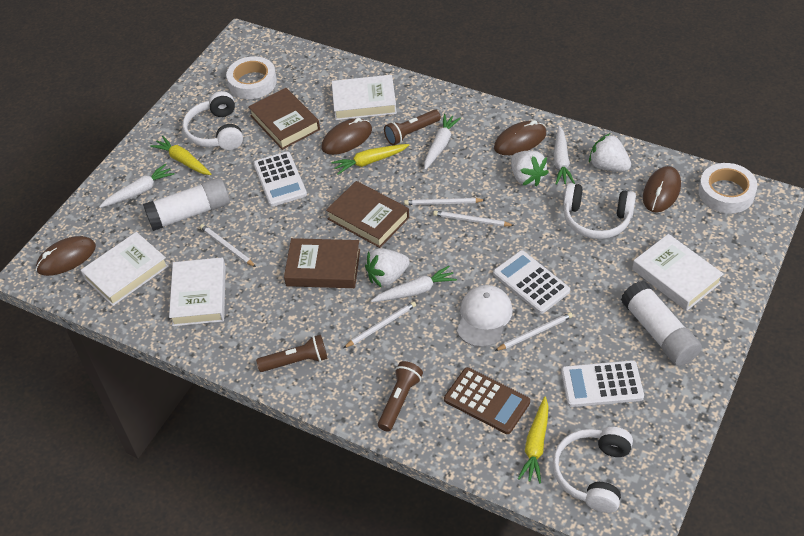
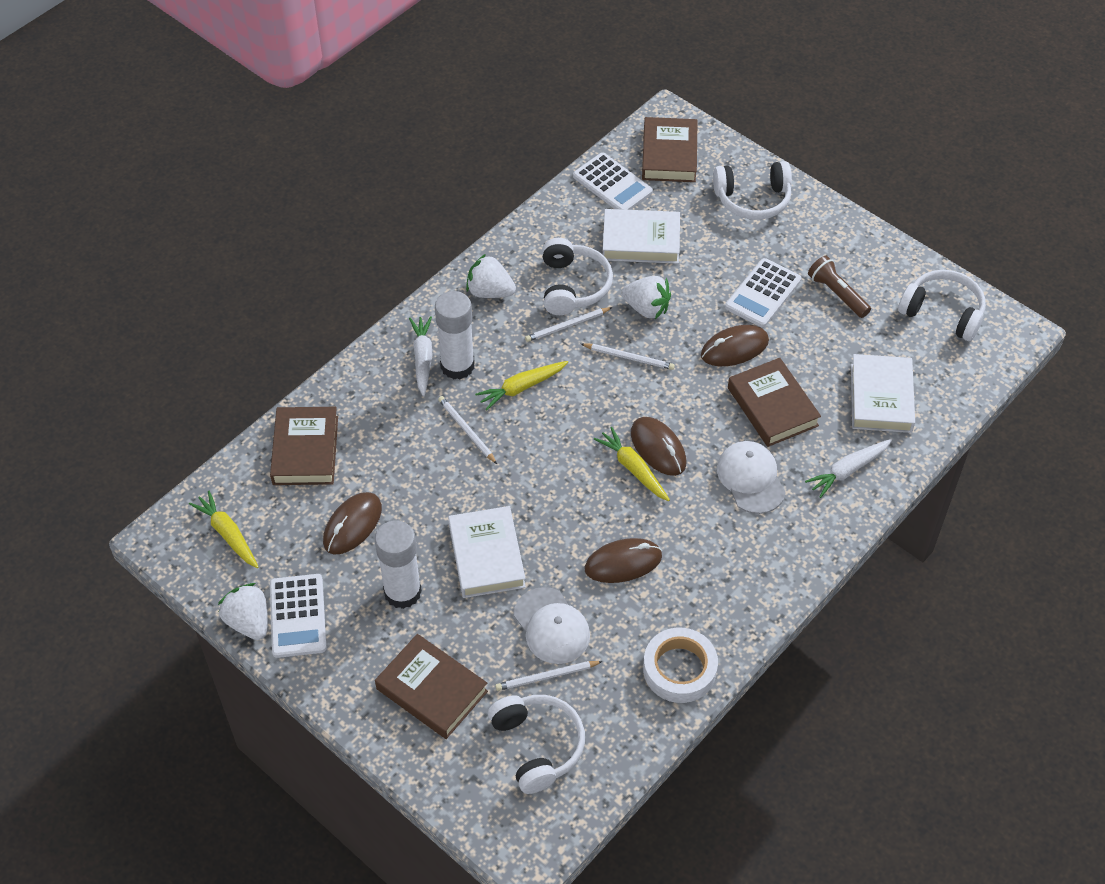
brown book: 3 -> 4
brown calculator: 1 -> 0
brown flashlight: 3 -> 1
white book: 4 -> 3
white cap: 1 -> 2
white carrot: 4 -> 2
white headphones: 3 -> 4
white pencil: 5 -> 4
white tape: 2 -> 1

